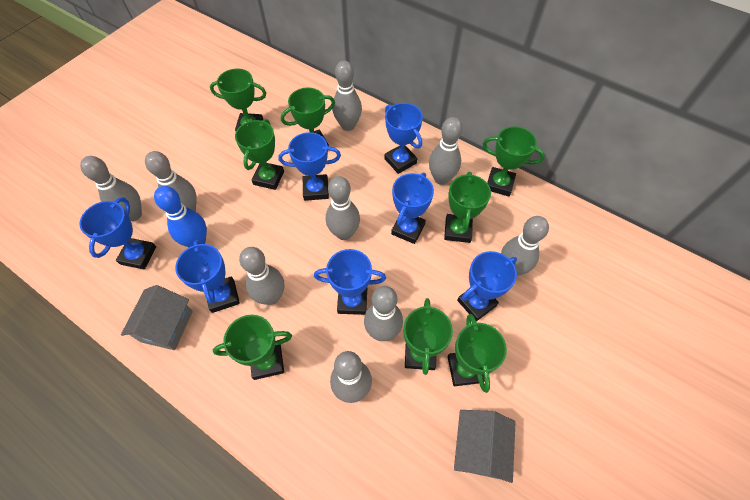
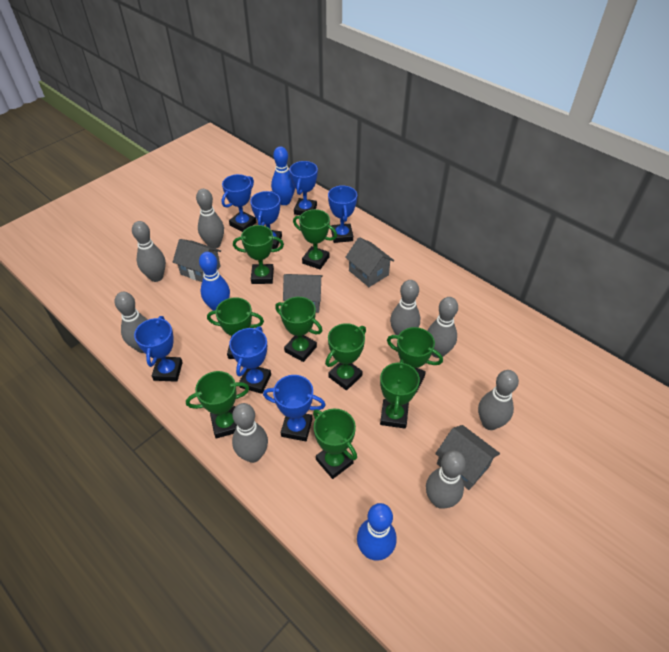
blue bowling pin: 1 -> 3
green trophy: 8 -> 9
grey bowling pin: 9 -> 8
grey house: 2 -> 4

